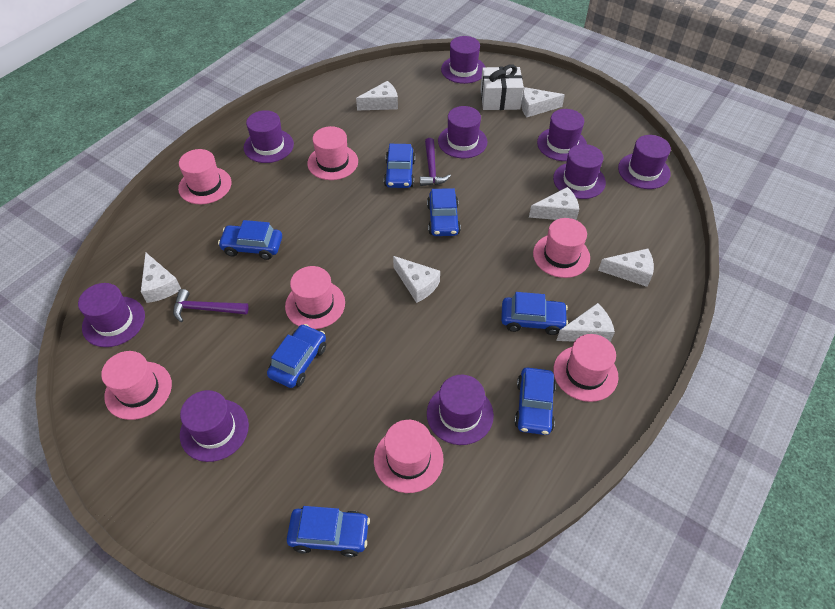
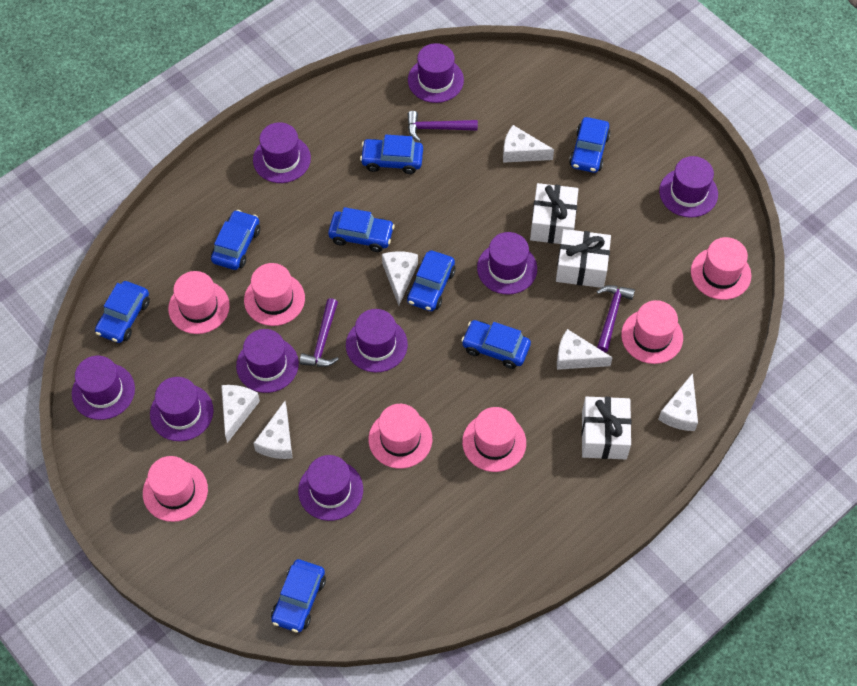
blue car: 7 -> 8
purple hammer: 2 -> 3
white cheese: 7 -> 6
white gift: 1 -> 3

